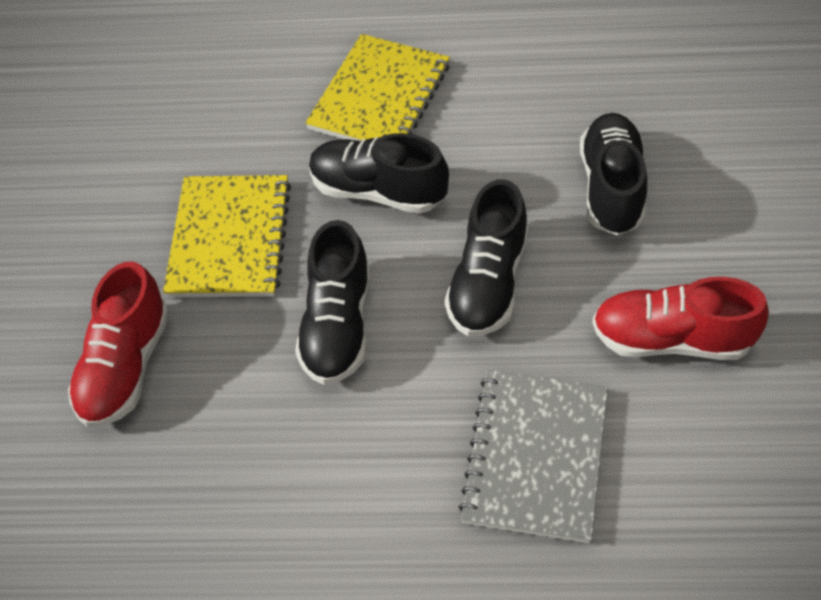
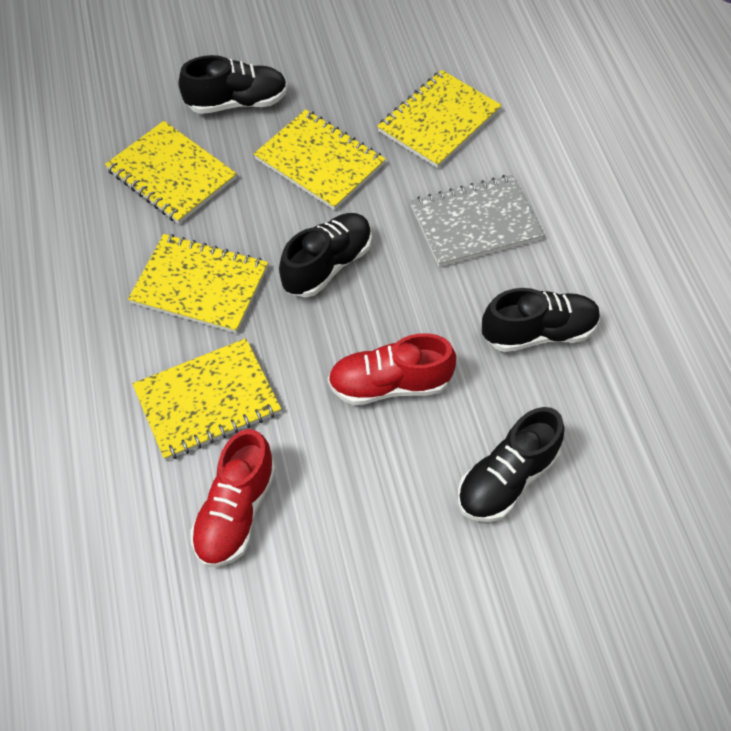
yellow notebook: 2 -> 5

